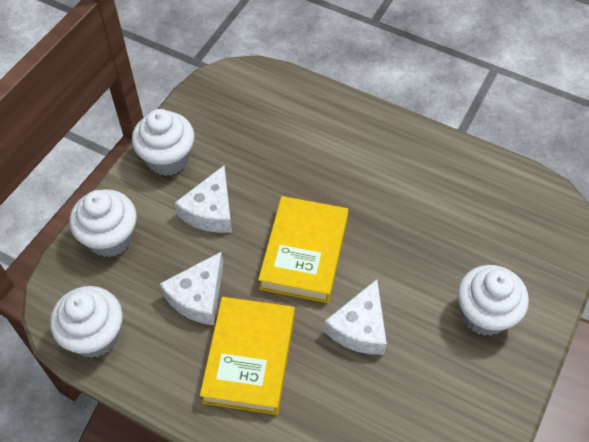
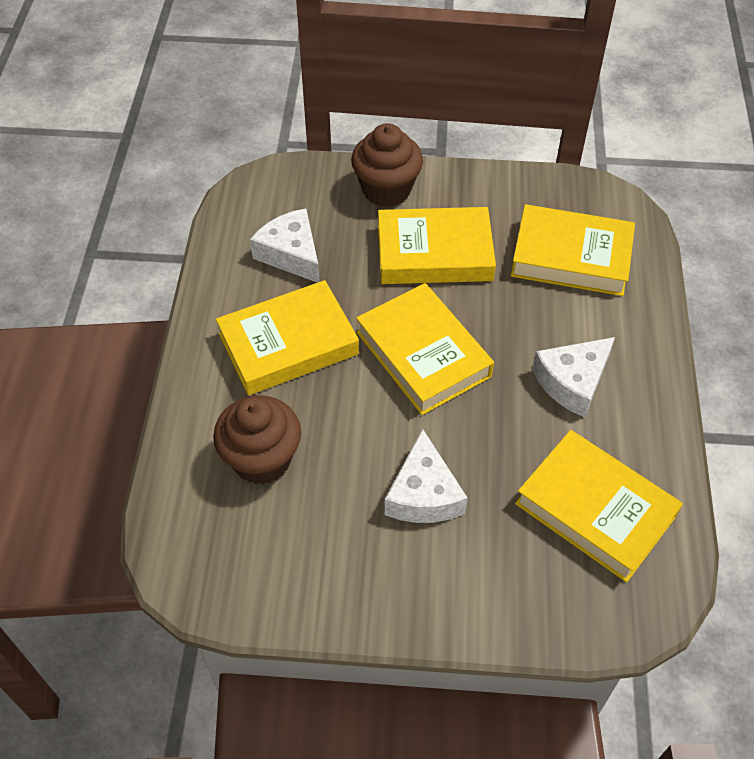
brown cupcake: 0 -> 2
white cupcake: 4 -> 0
yellow book: 2 -> 5

